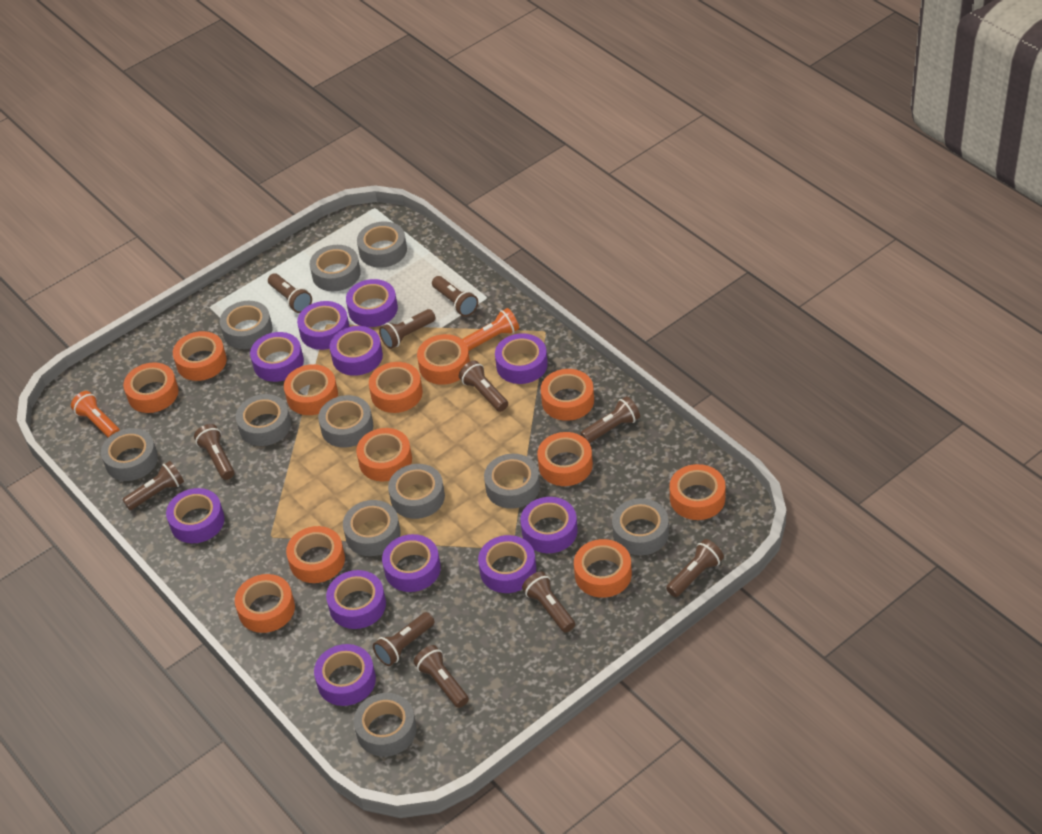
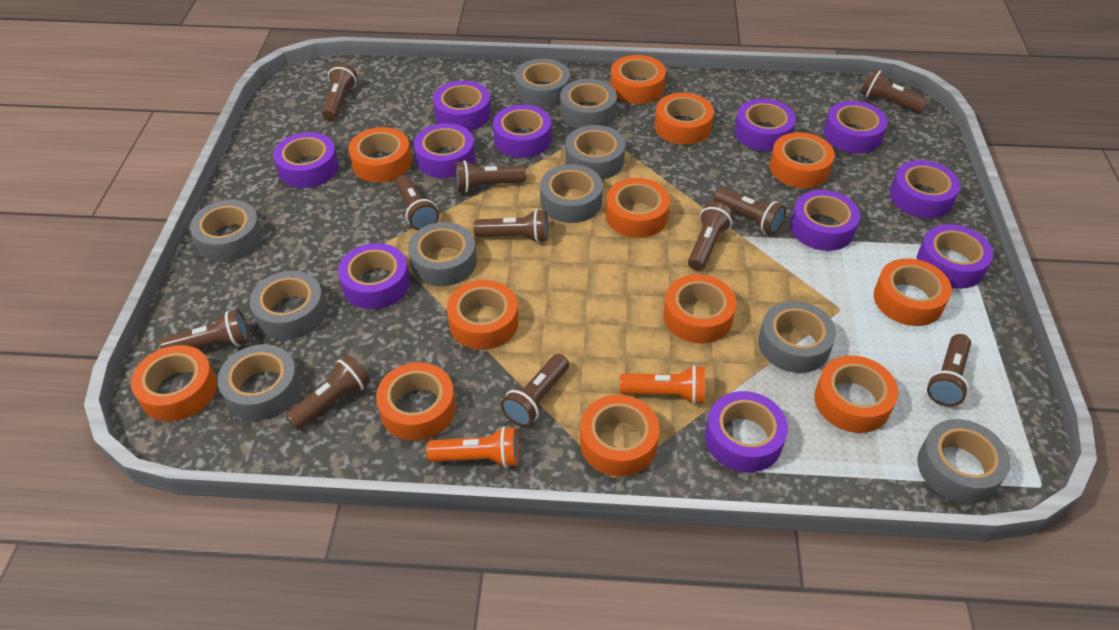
grey tape: 11 -> 10

